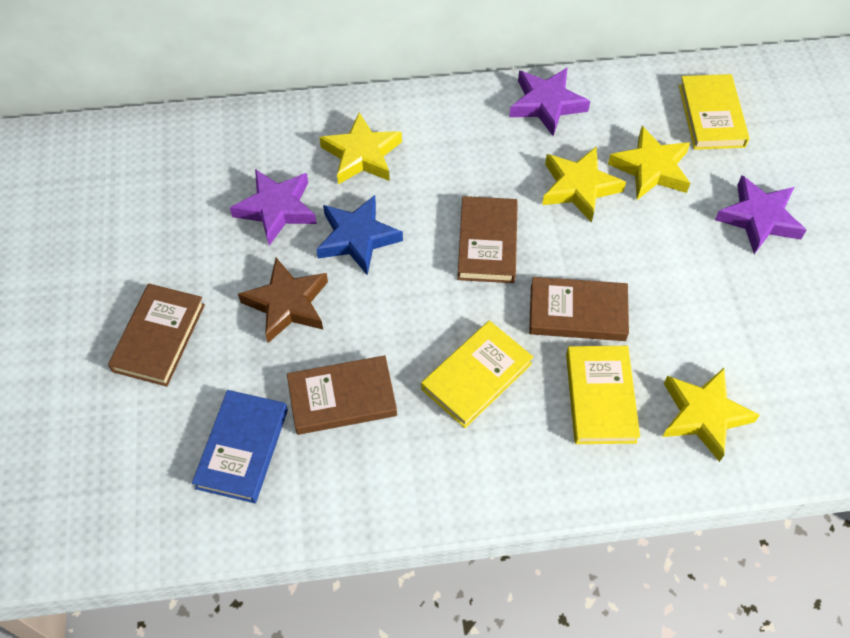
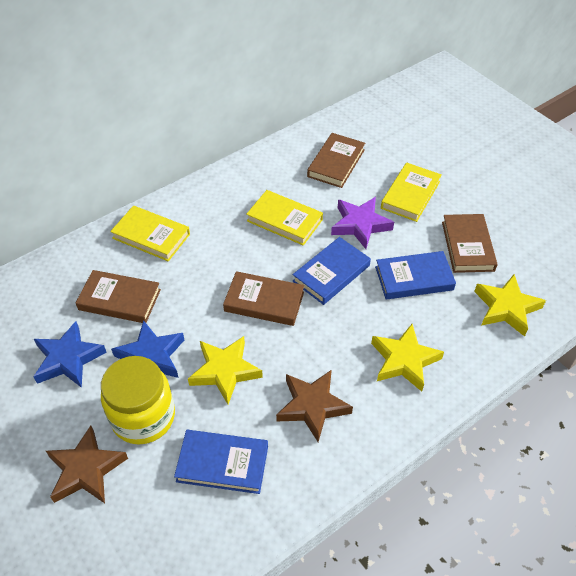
blue book: 1 -> 3
blue star: 1 -> 2
brown star: 1 -> 2
purple star: 3 -> 1
yellow jar: 0 -> 1
yellow star: 4 -> 3

